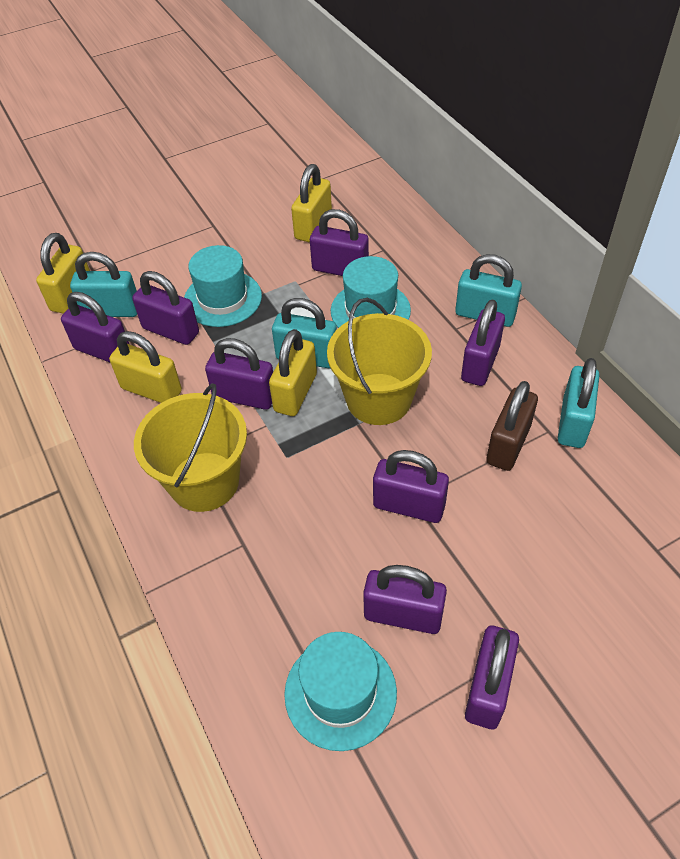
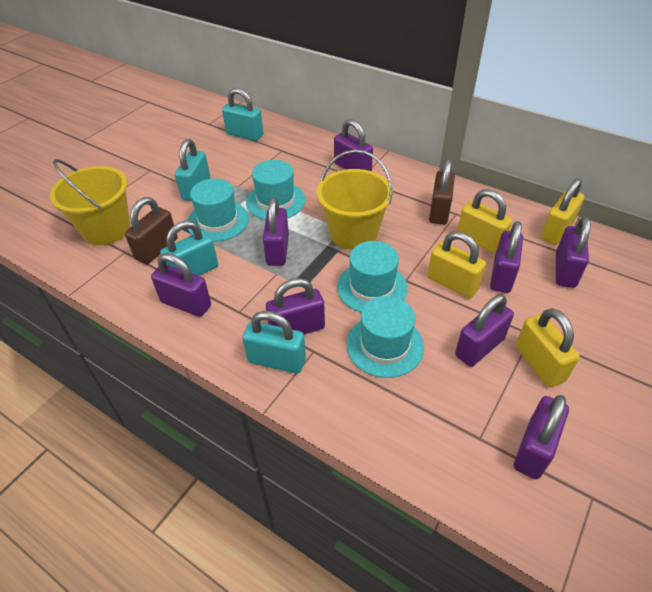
brown padlock: 1 -> 2
turquoise hat: 3 -> 4

